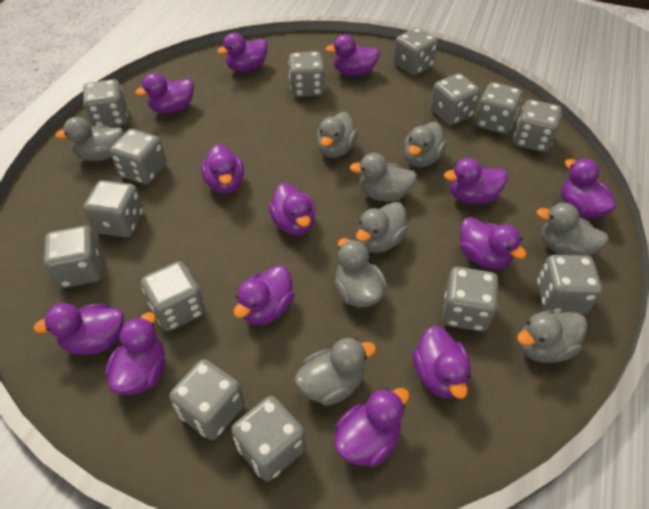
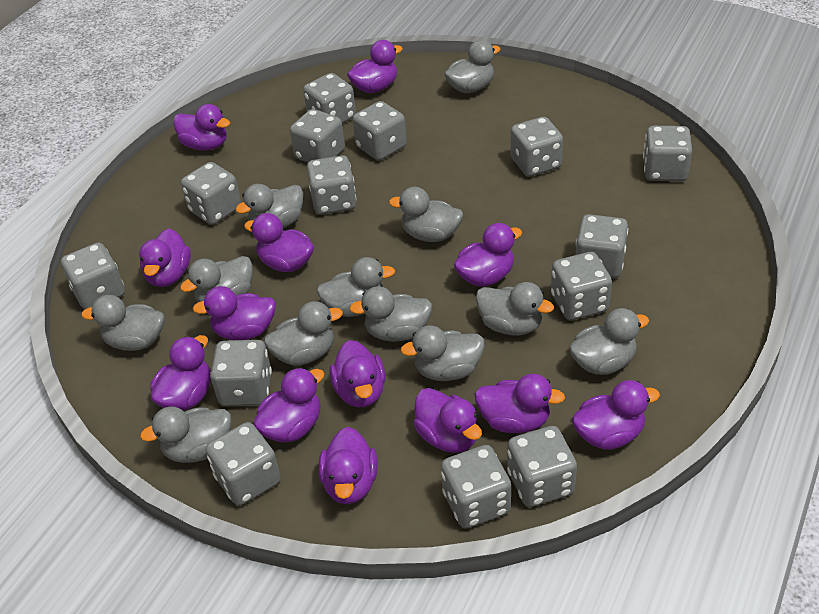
grey duck: 9 -> 12

